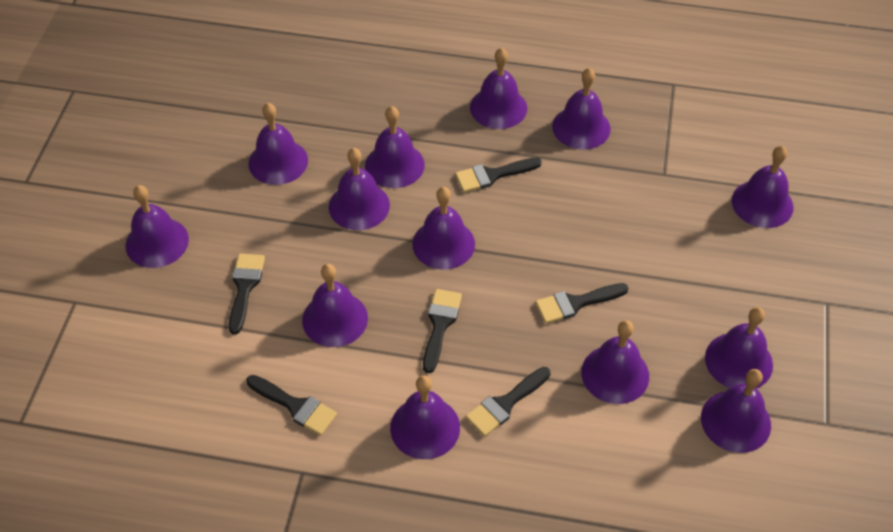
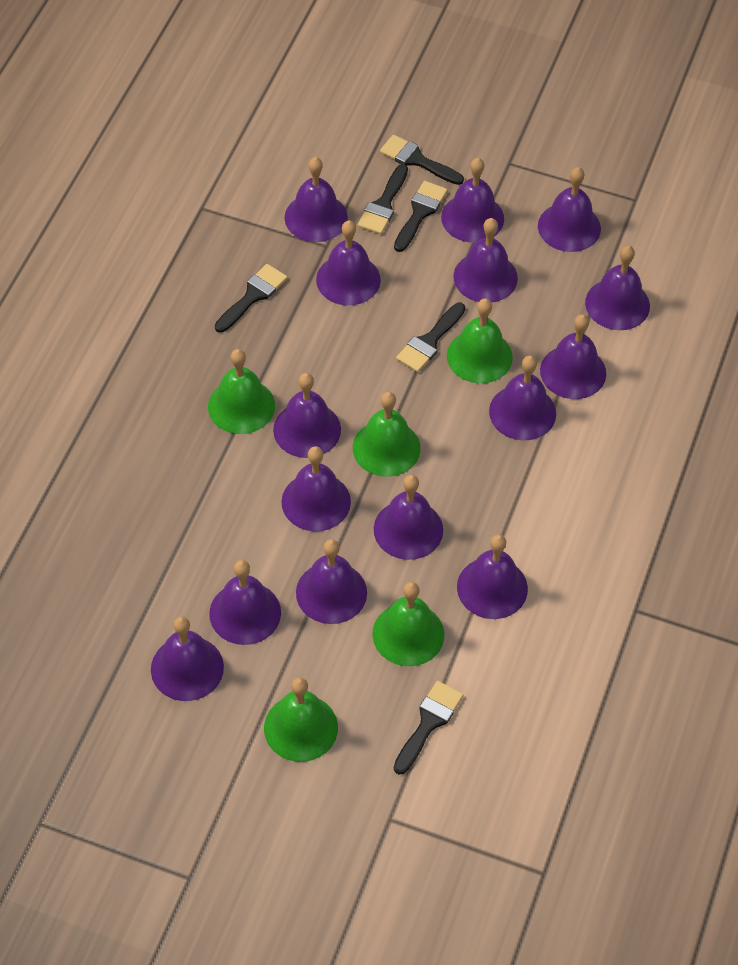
green bell: 0 -> 5
purple bell: 13 -> 15

